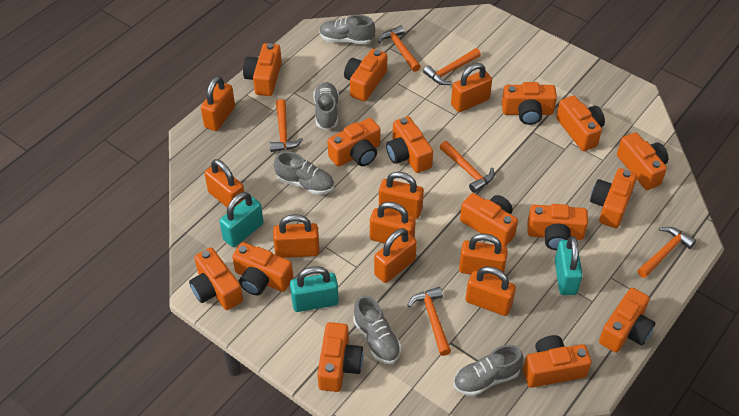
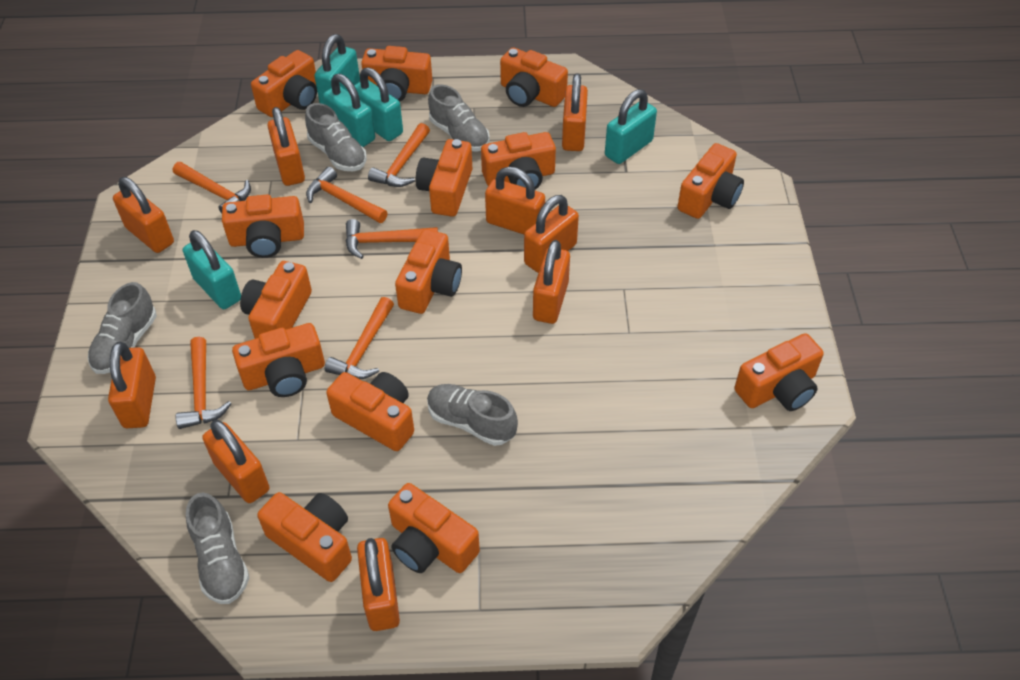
orange camera: 15 -> 14
turquoise padlock: 3 -> 5

